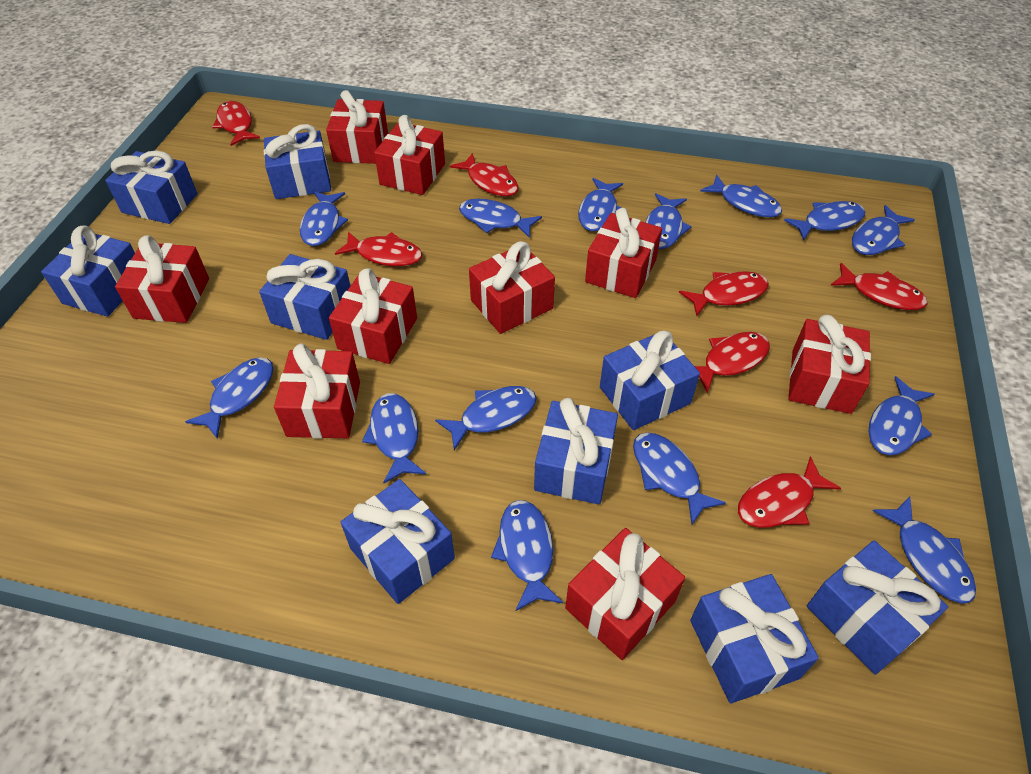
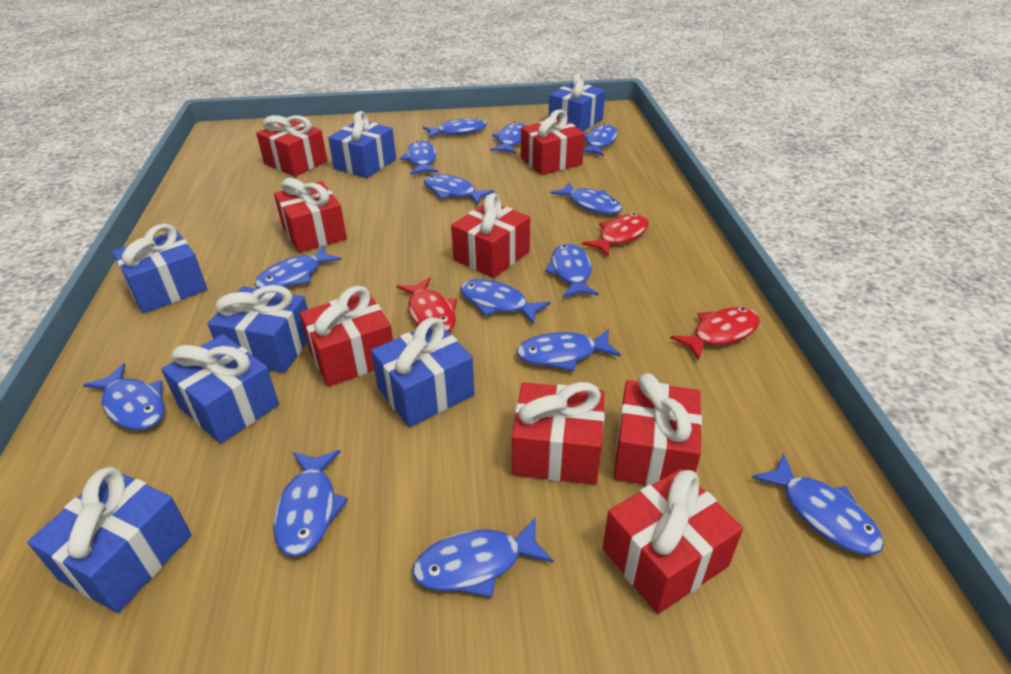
blue gift: 9 -> 7
red fish: 7 -> 3
red gift: 9 -> 8

